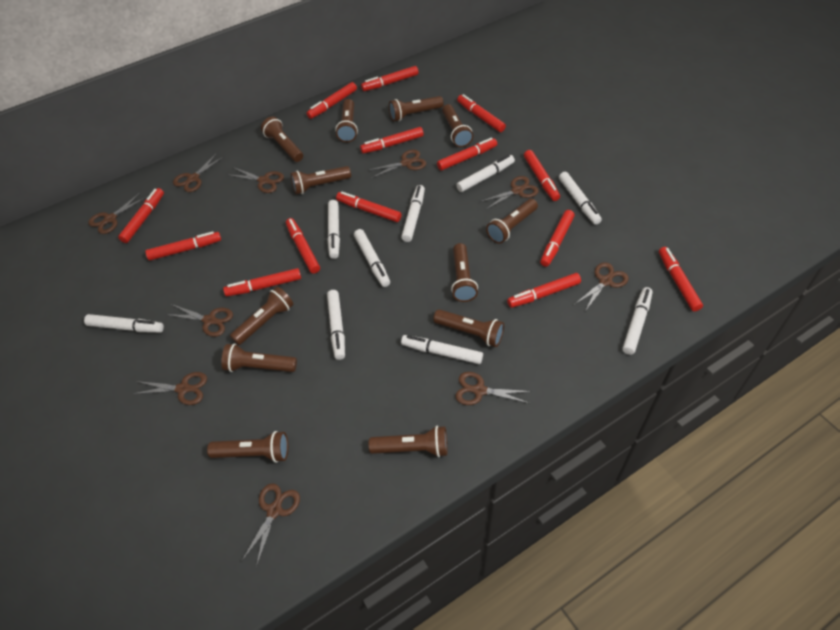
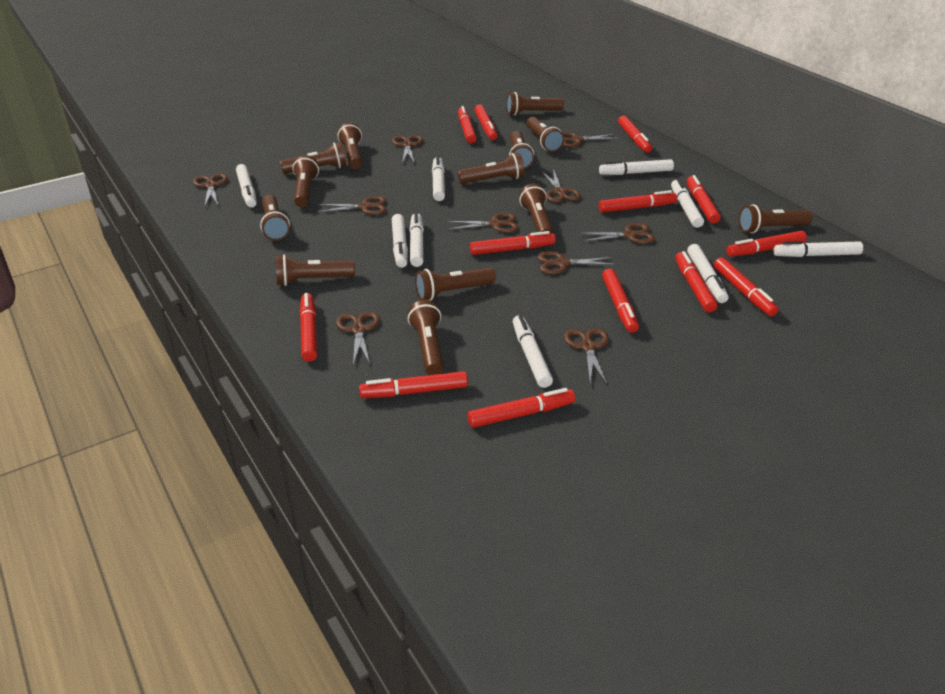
brown flashlight: 12 -> 13
red marker: 14 -> 13

